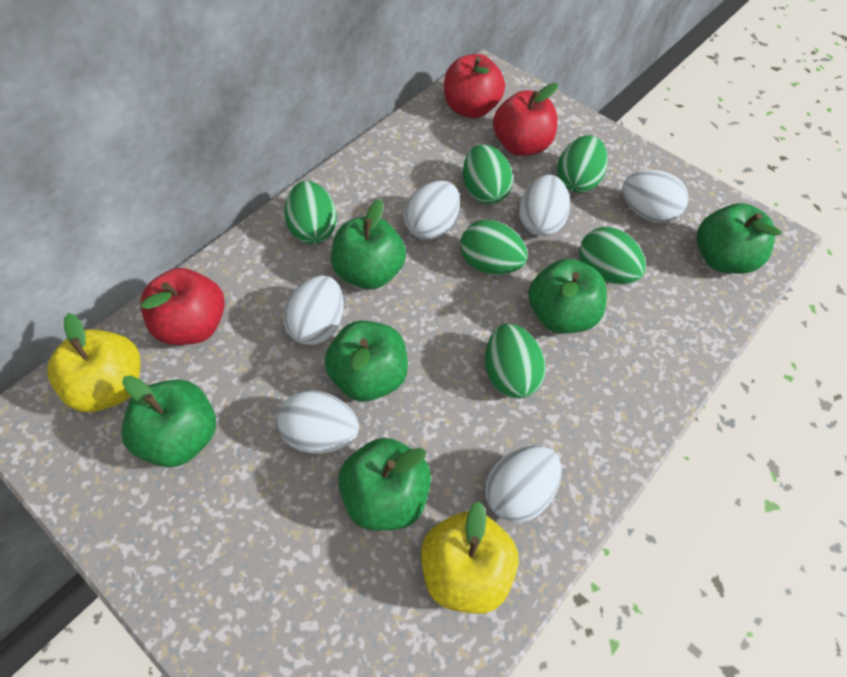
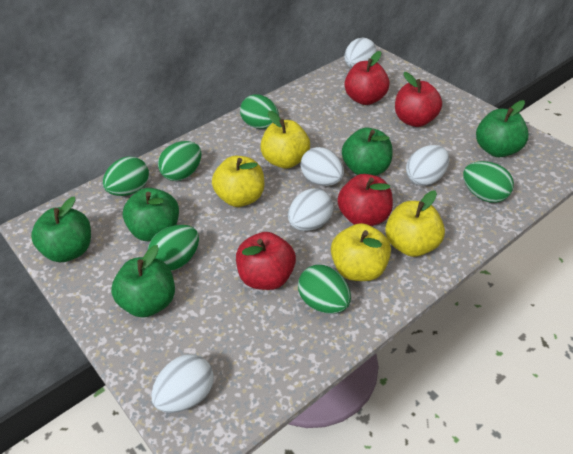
green apple: 6 -> 5
red apple: 3 -> 4
white egg: 6 -> 5
yellow apple: 2 -> 4

